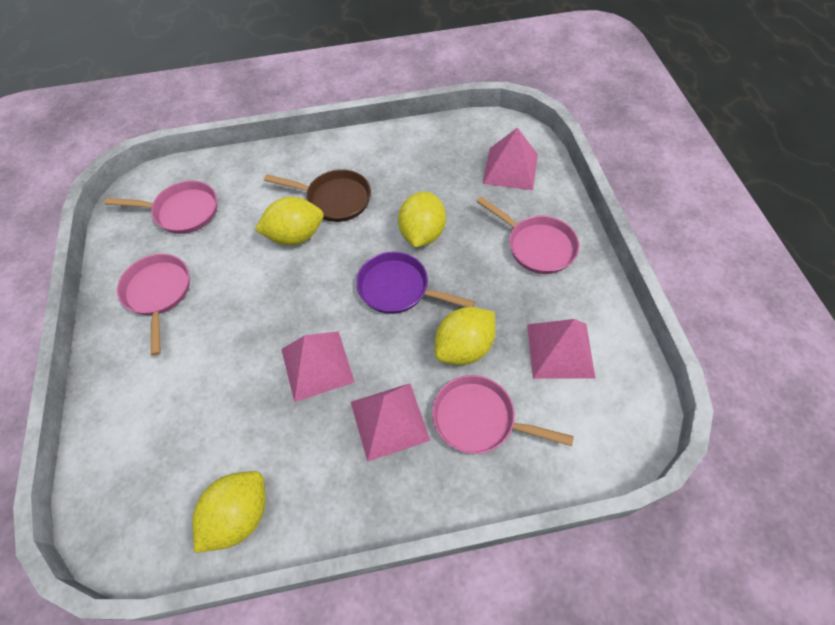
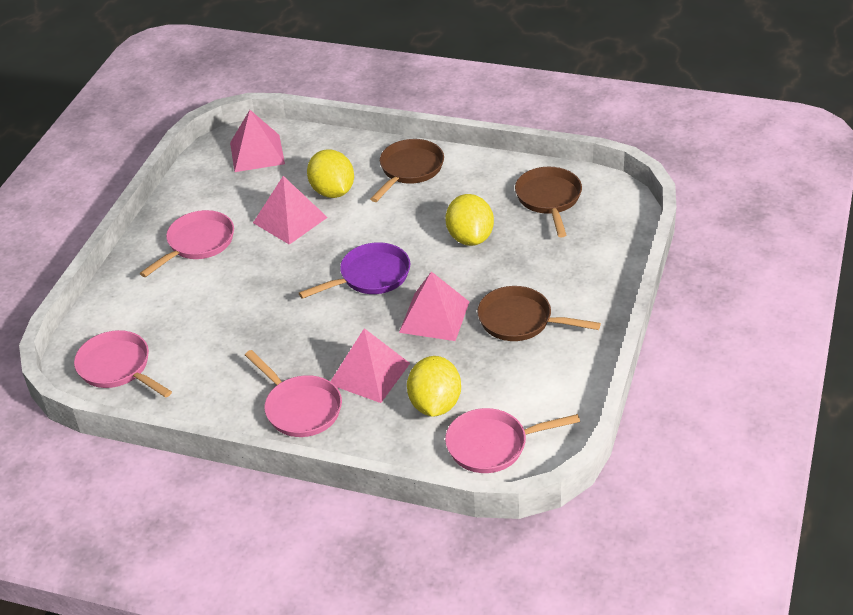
brown pan: 1 -> 3
yellow lemon: 4 -> 3

